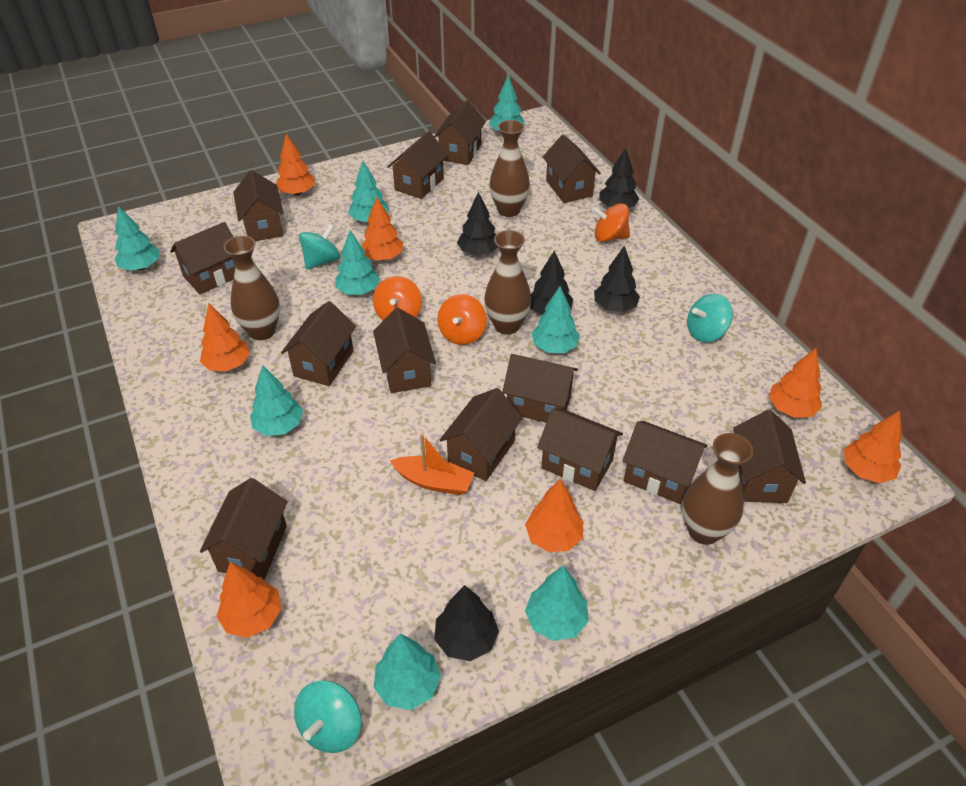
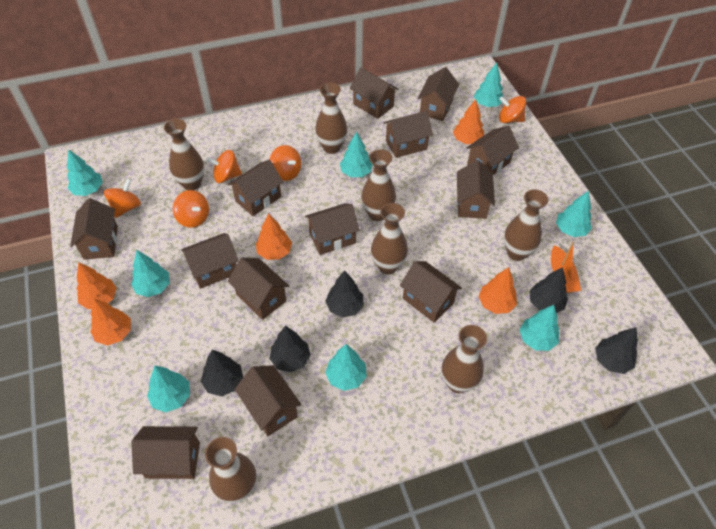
brown vase: 4 -> 7
orange spinning top: 3 -> 5
orange tree: 7 -> 5
turquoise spinning top: 3 -> 0

